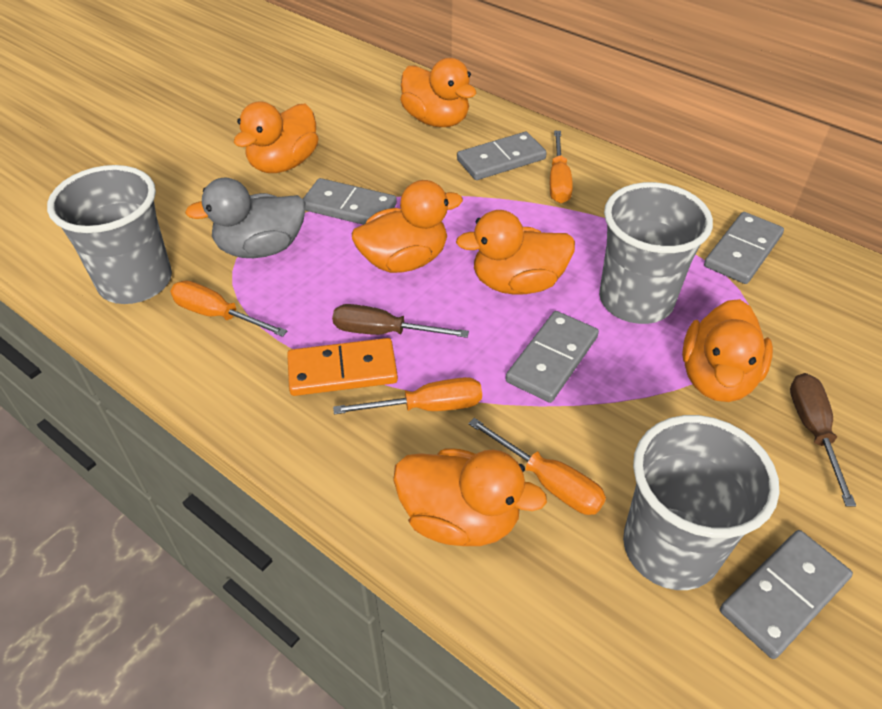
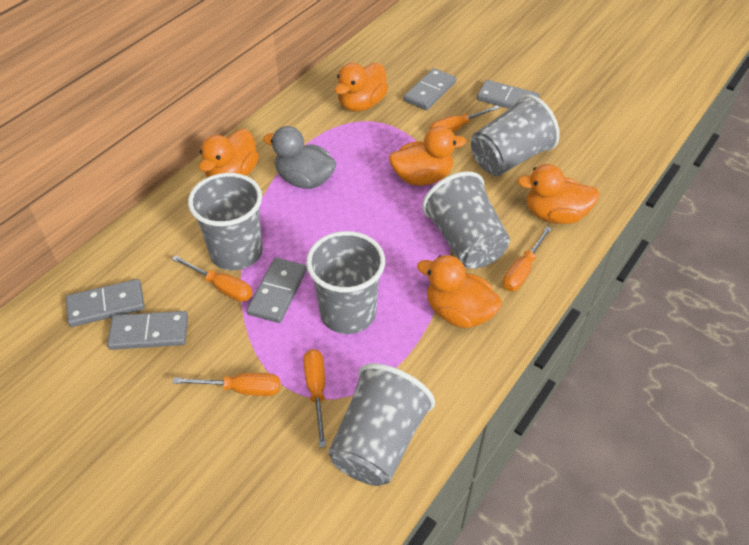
brown screwdriver: 2 -> 0
grey cup: 3 -> 5
orange domino: 1 -> 0
orange duck: 6 -> 5
orange screwdriver: 4 -> 5

